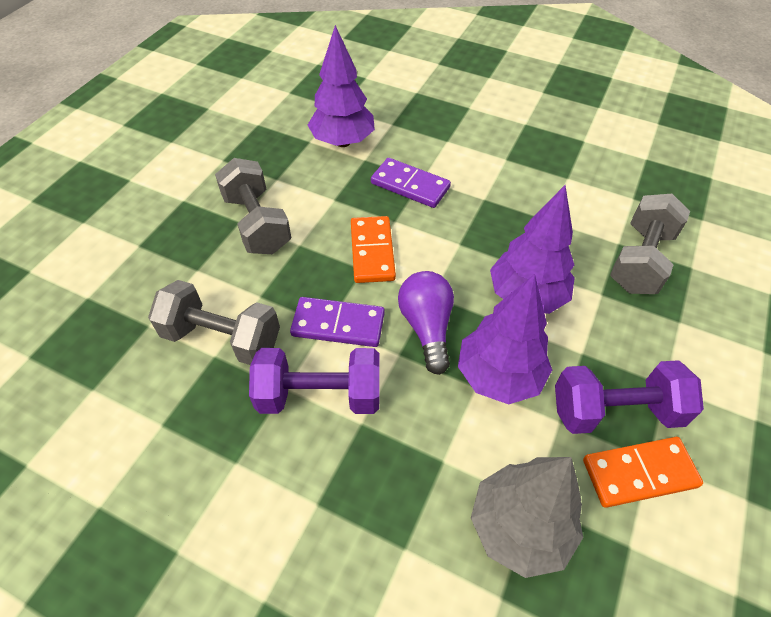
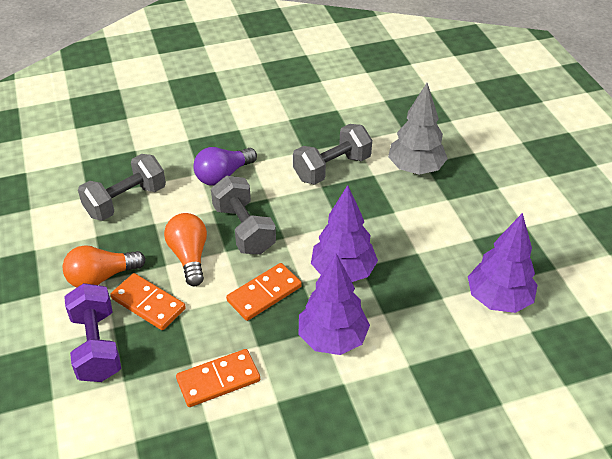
orange domino: 2 -> 3
orange light bulb: 0 -> 2
purple domino: 2 -> 0
purple dumbbell: 2 -> 1

